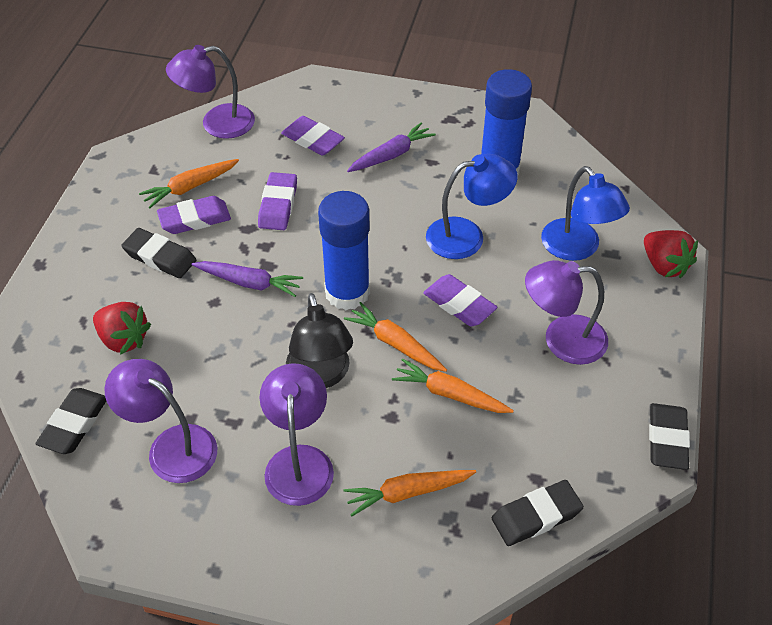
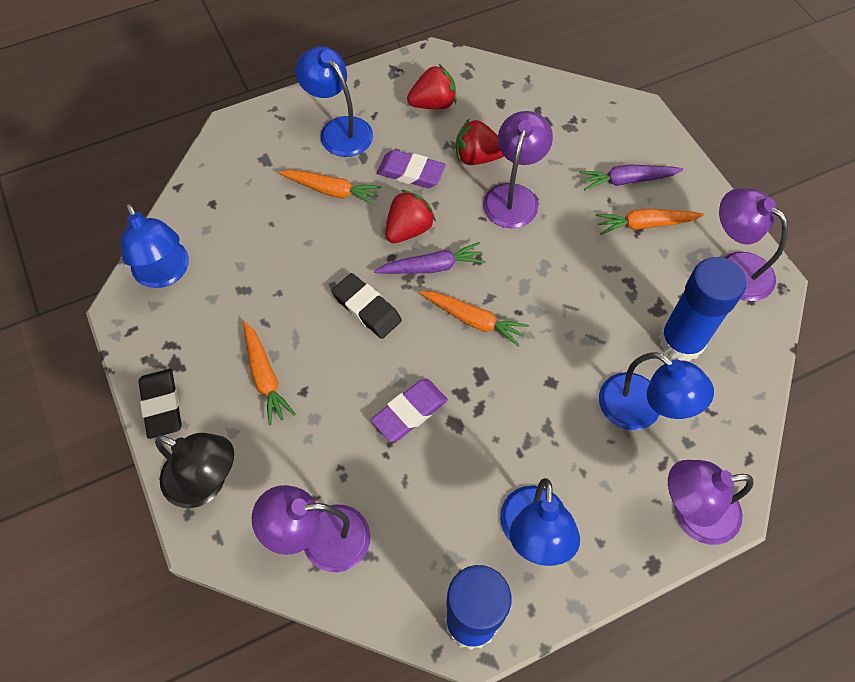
black eraser: 4 -> 2
blue lamp: 2 -> 4
purple eraser: 4 -> 2
red strawberry: 2 -> 3

